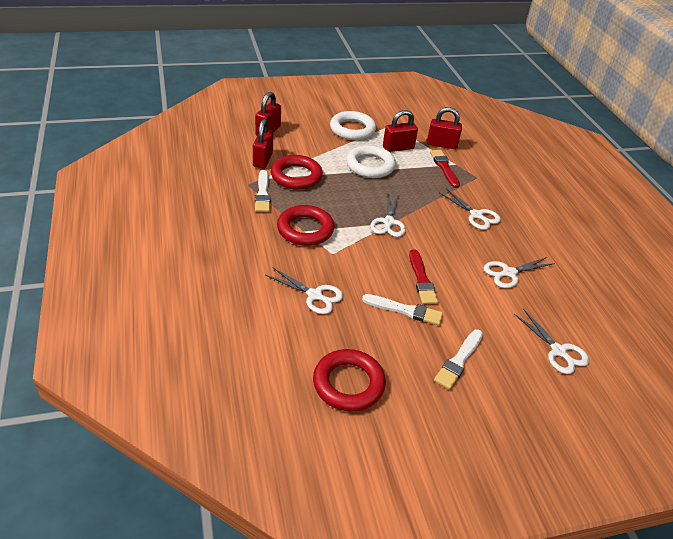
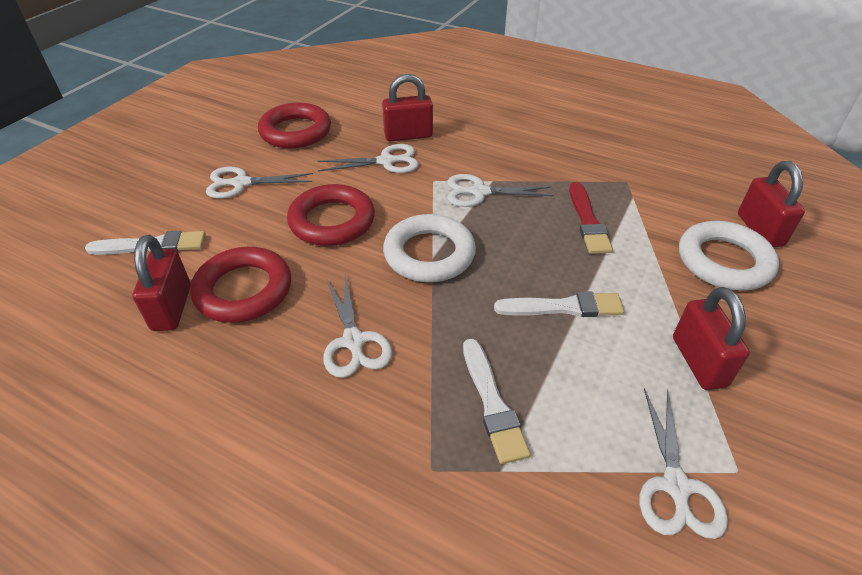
red brush: 2 -> 1

